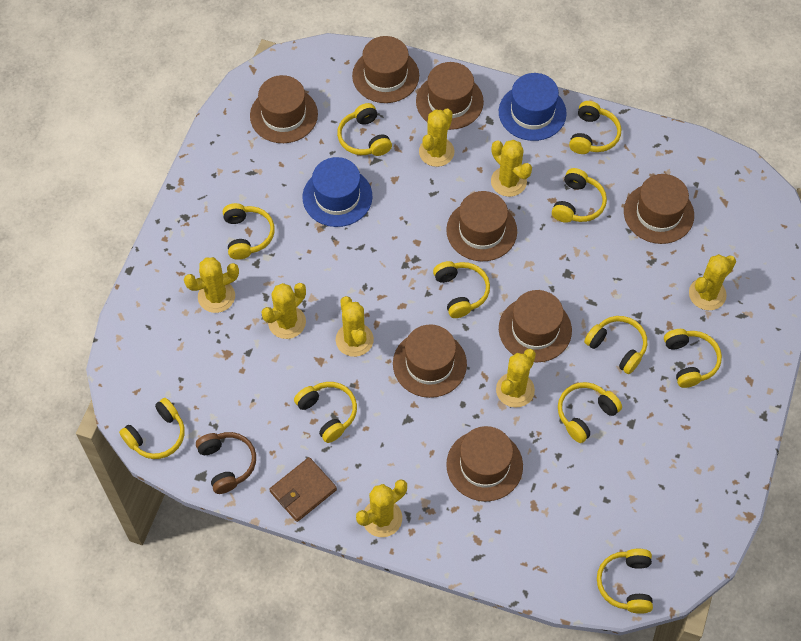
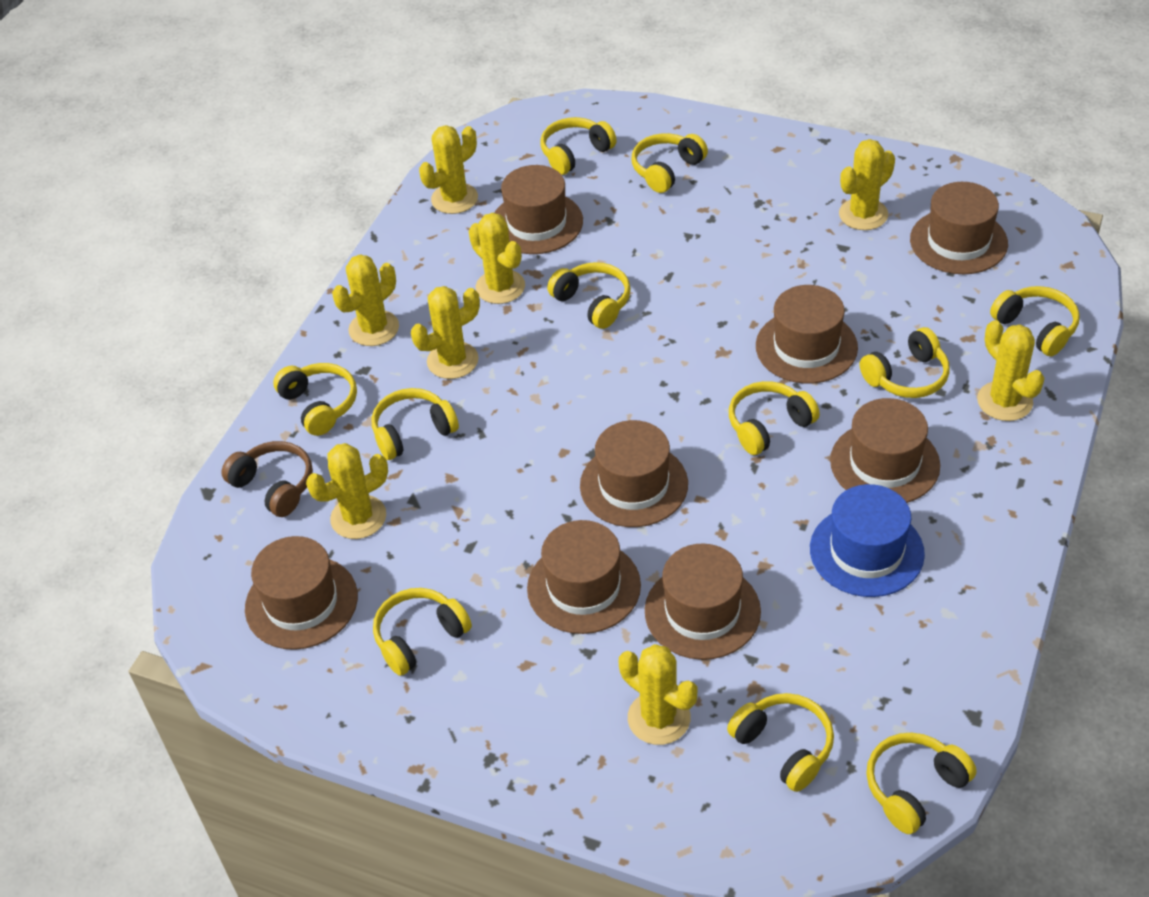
blue hat: 2 -> 1
brown wallet: 1 -> 0

